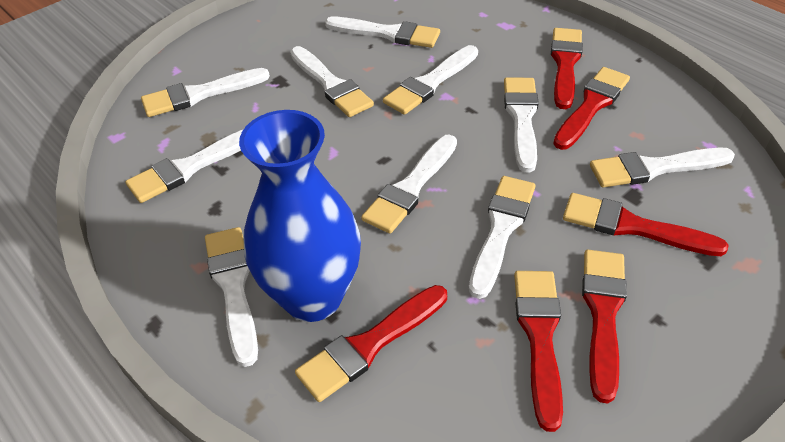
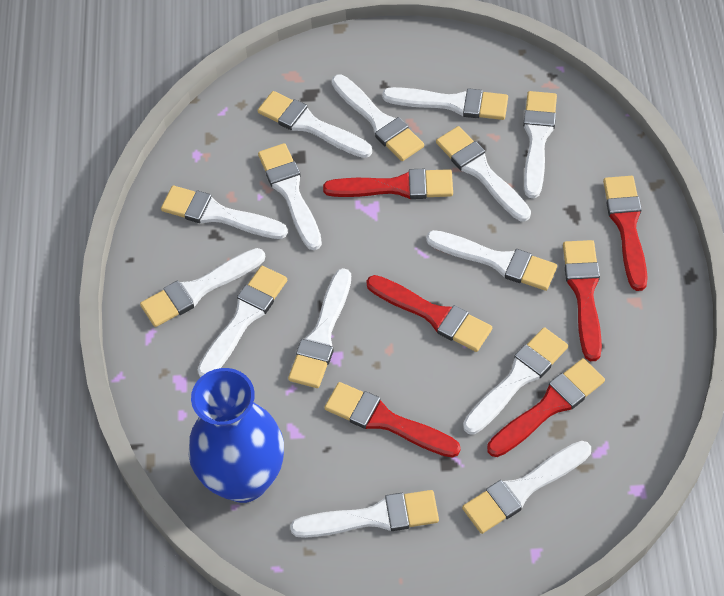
white brush: 10 -> 14

